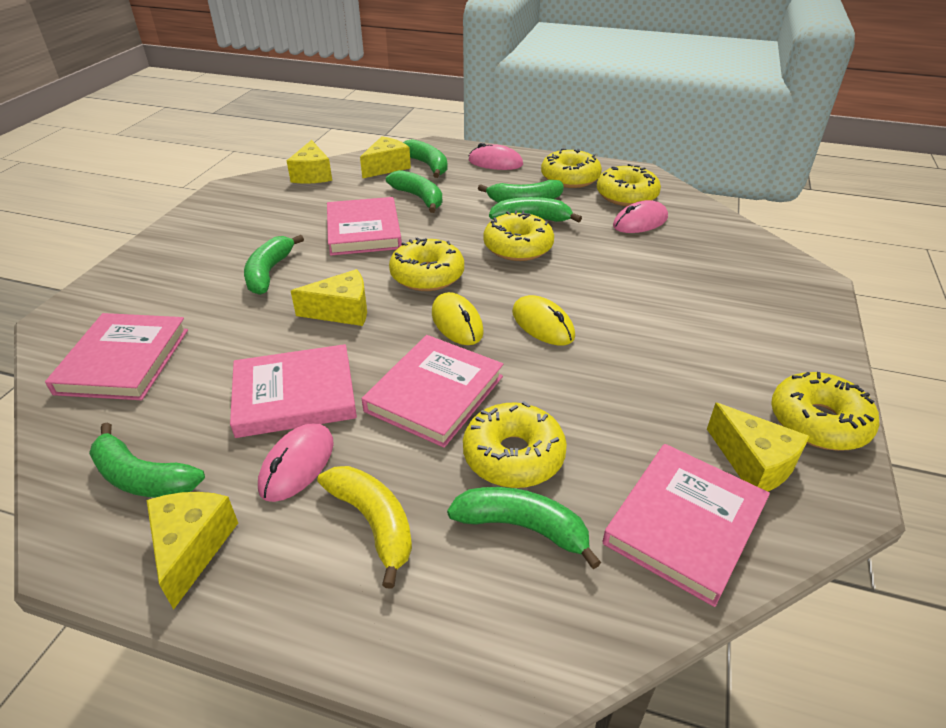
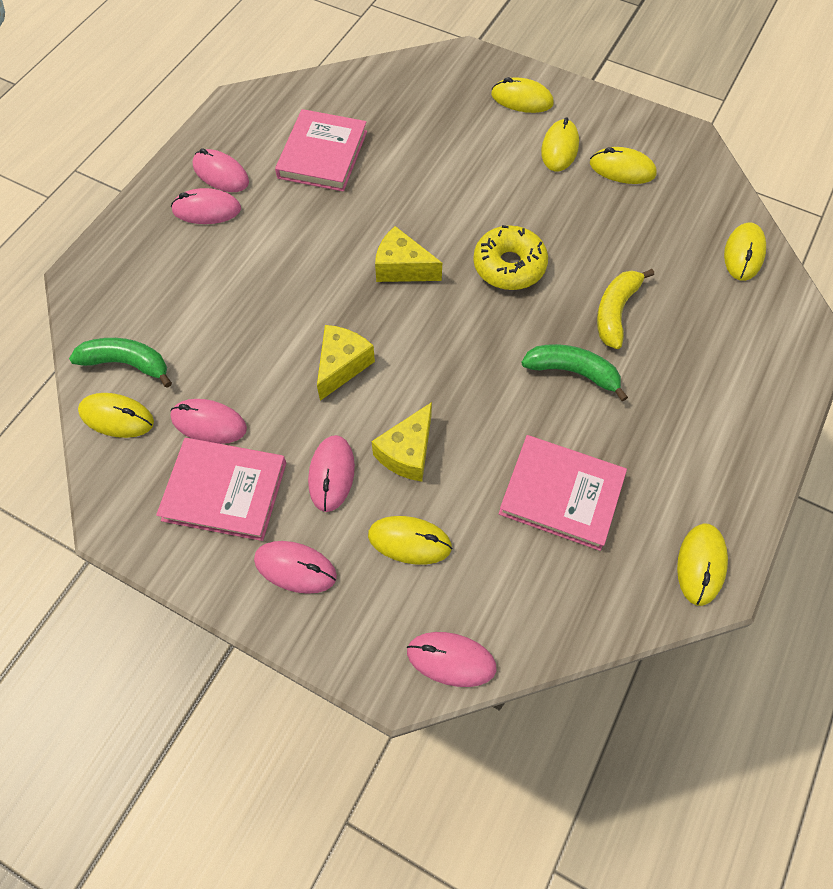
green banana: 7 -> 2
pink book: 5 -> 3
pink mouse: 3 -> 6
yellow cheese: 5 -> 3
yellow donut: 6 -> 1
yellow mouse: 2 -> 7

